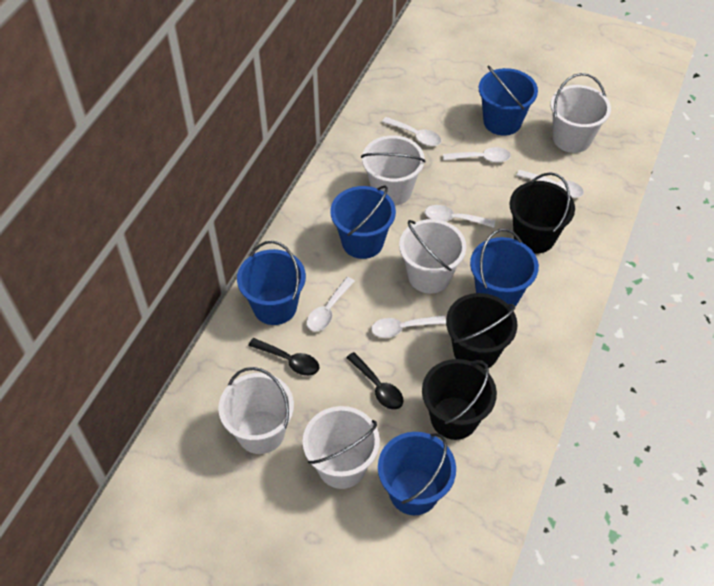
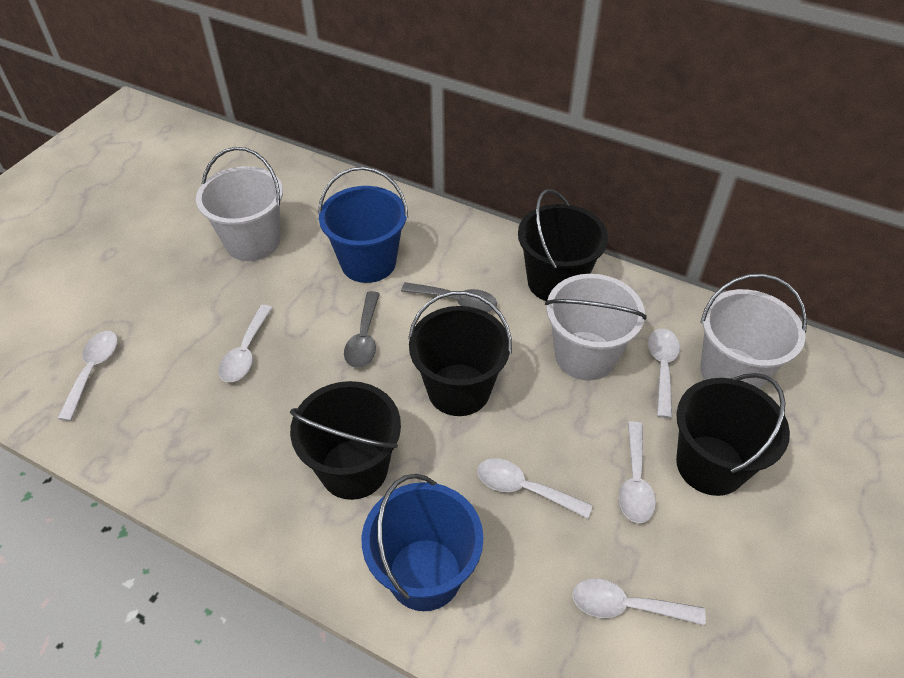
black bucket: 3 -> 4
black spoon: 2 -> 0
blue bucket: 5 -> 2
grey spoon: 0 -> 2
white bucket: 5 -> 3

